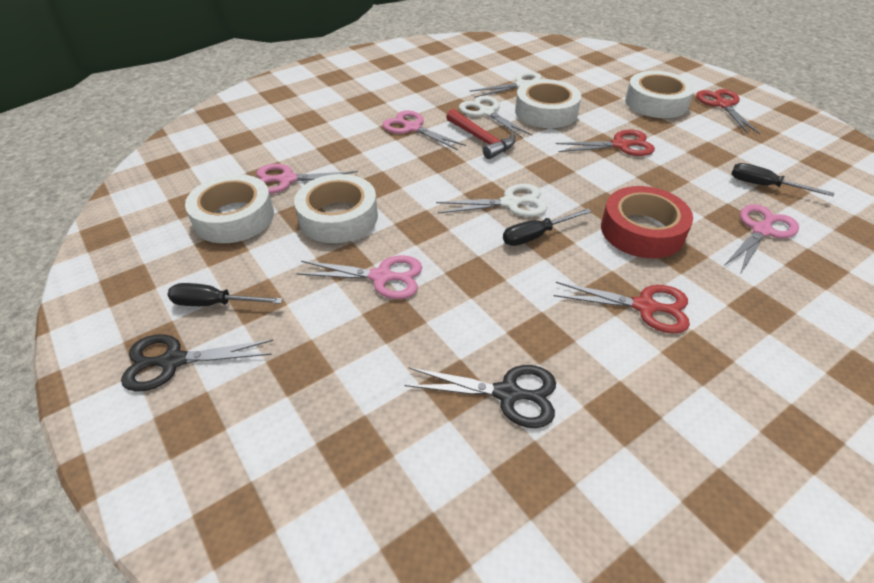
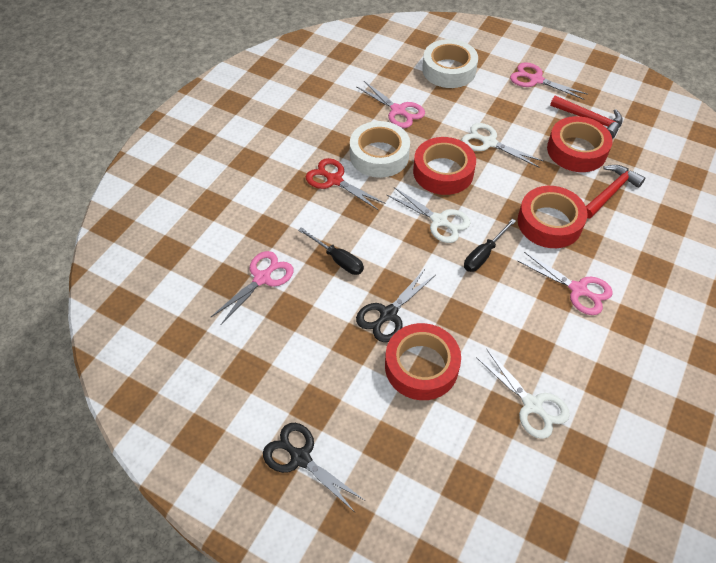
black screwdriver: 3 -> 2
red hammer: 1 -> 2
red scissors: 3 -> 1
red tape: 1 -> 4
white tape: 4 -> 2

